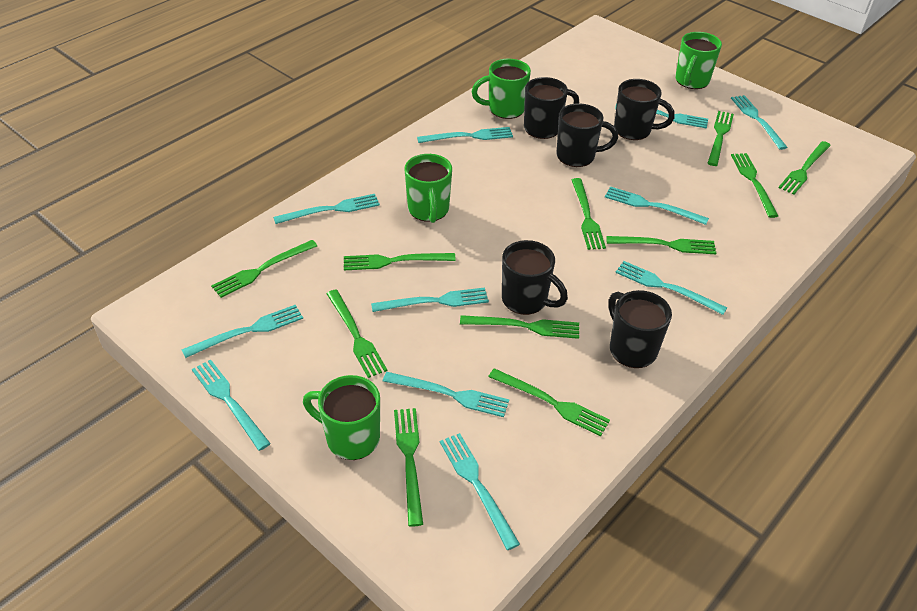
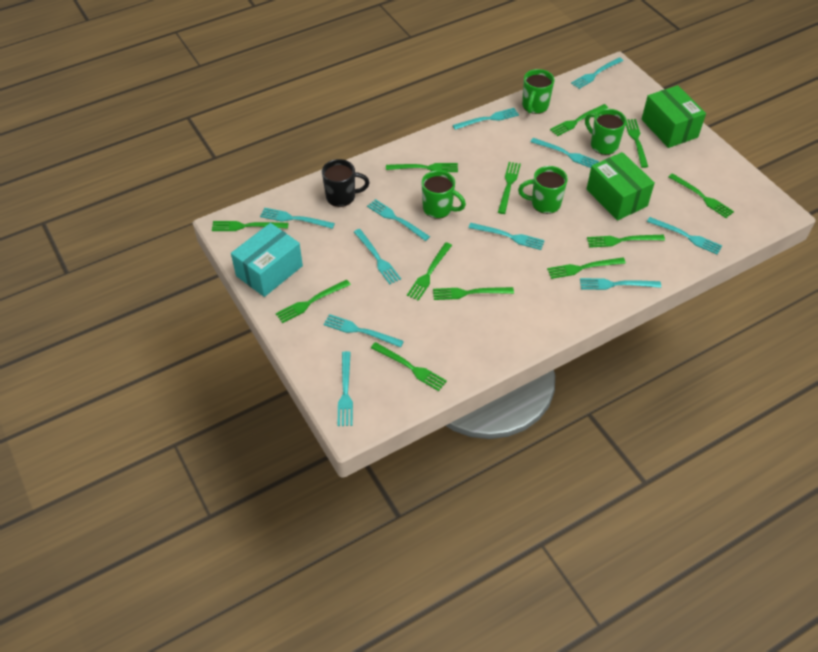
black mug: 5 -> 1
green box: 0 -> 2
green fork: 11 -> 12
turquoise box: 0 -> 1

